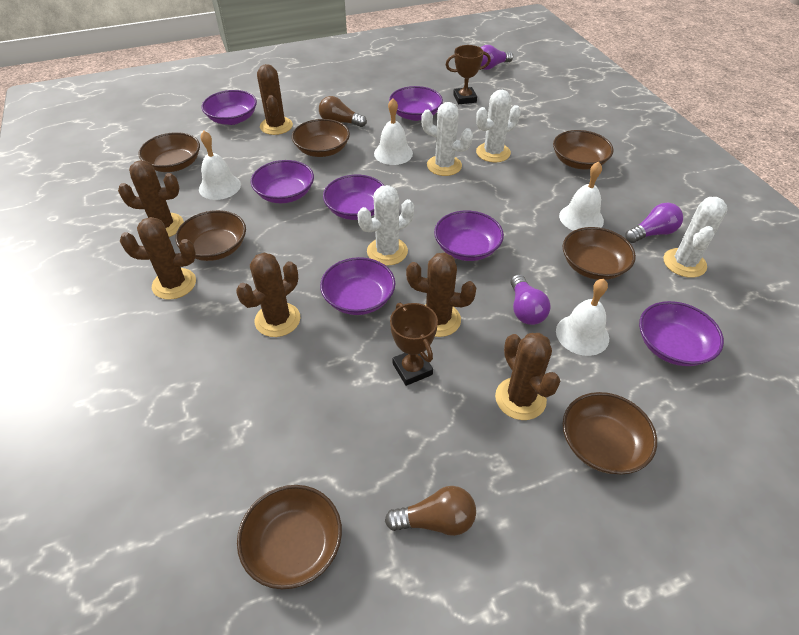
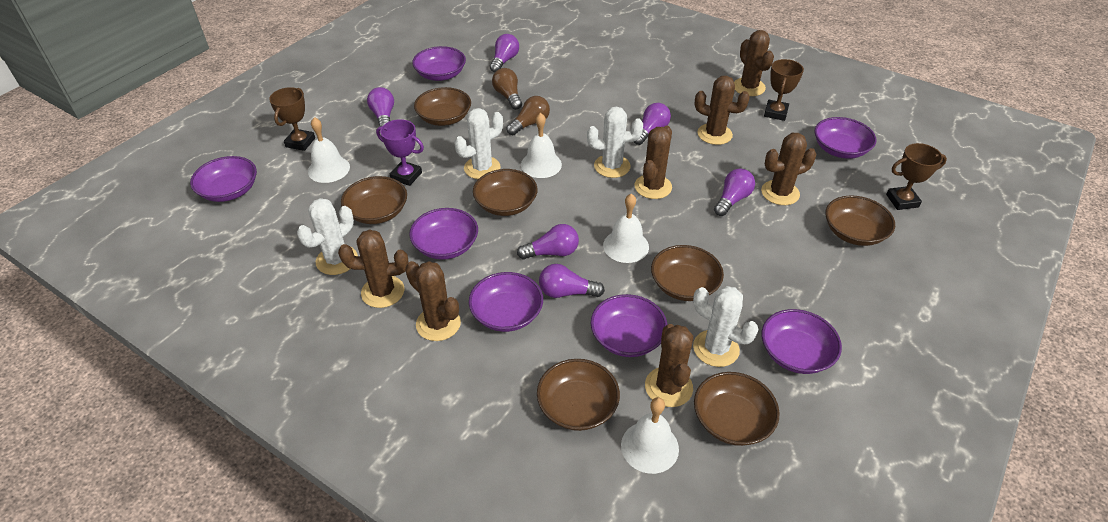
brown cactus: 6 -> 7
brown trophy: 2 -> 3
purple light bulb: 3 -> 6
purple trophy: 0 -> 1

